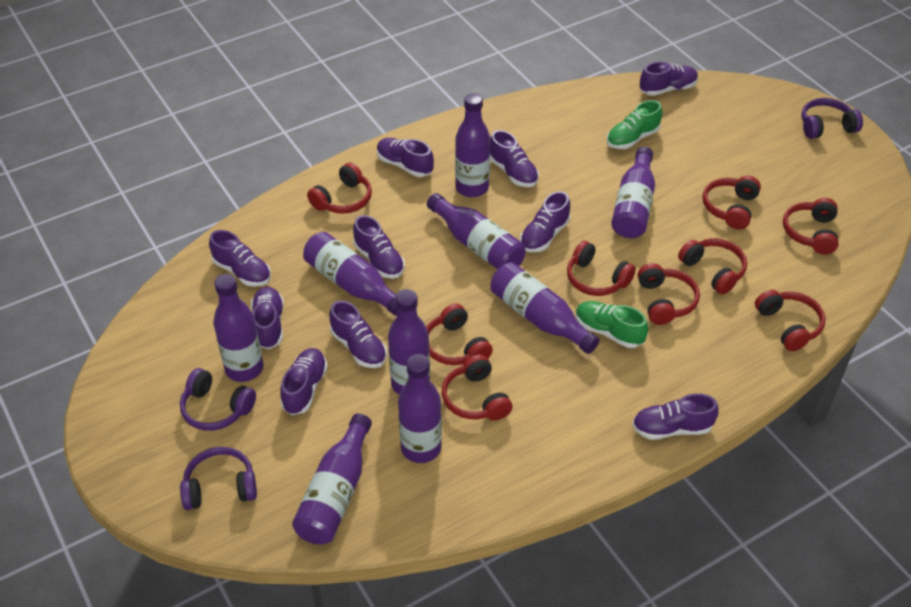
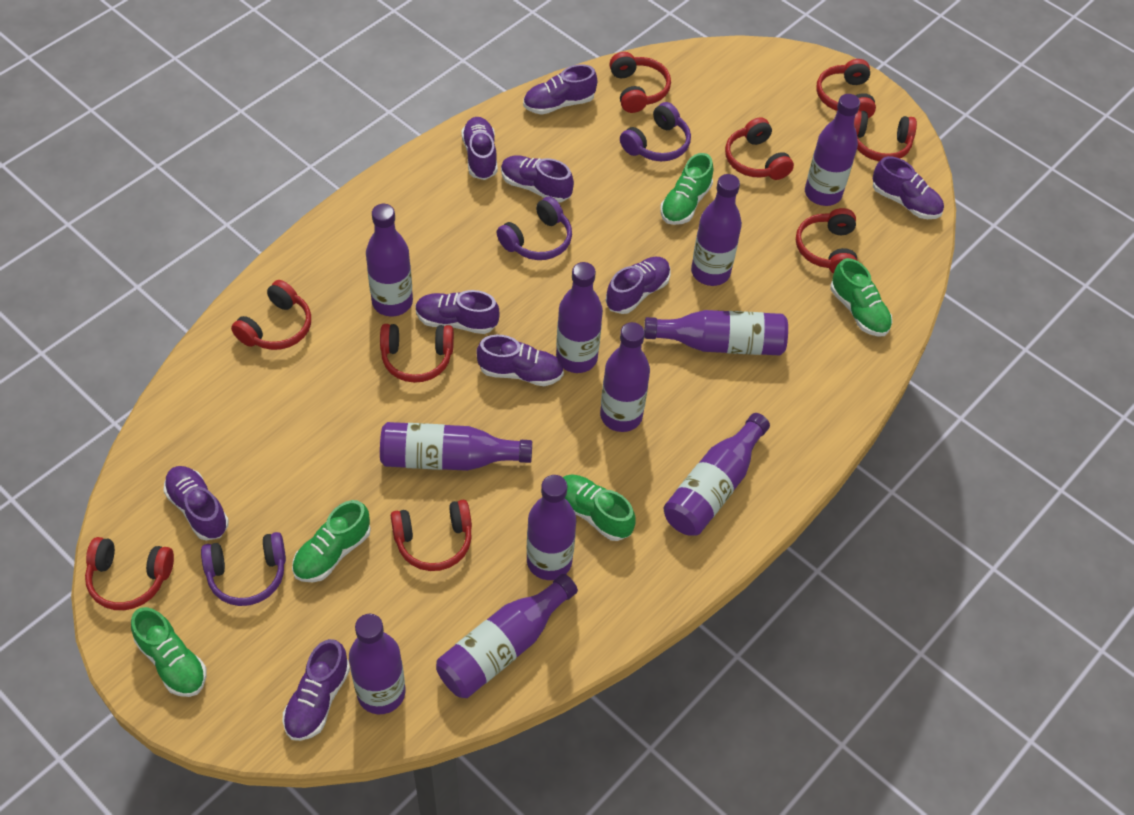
green shoe: 2 -> 5
purple bottle: 9 -> 11
purple shoe: 10 -> 9

